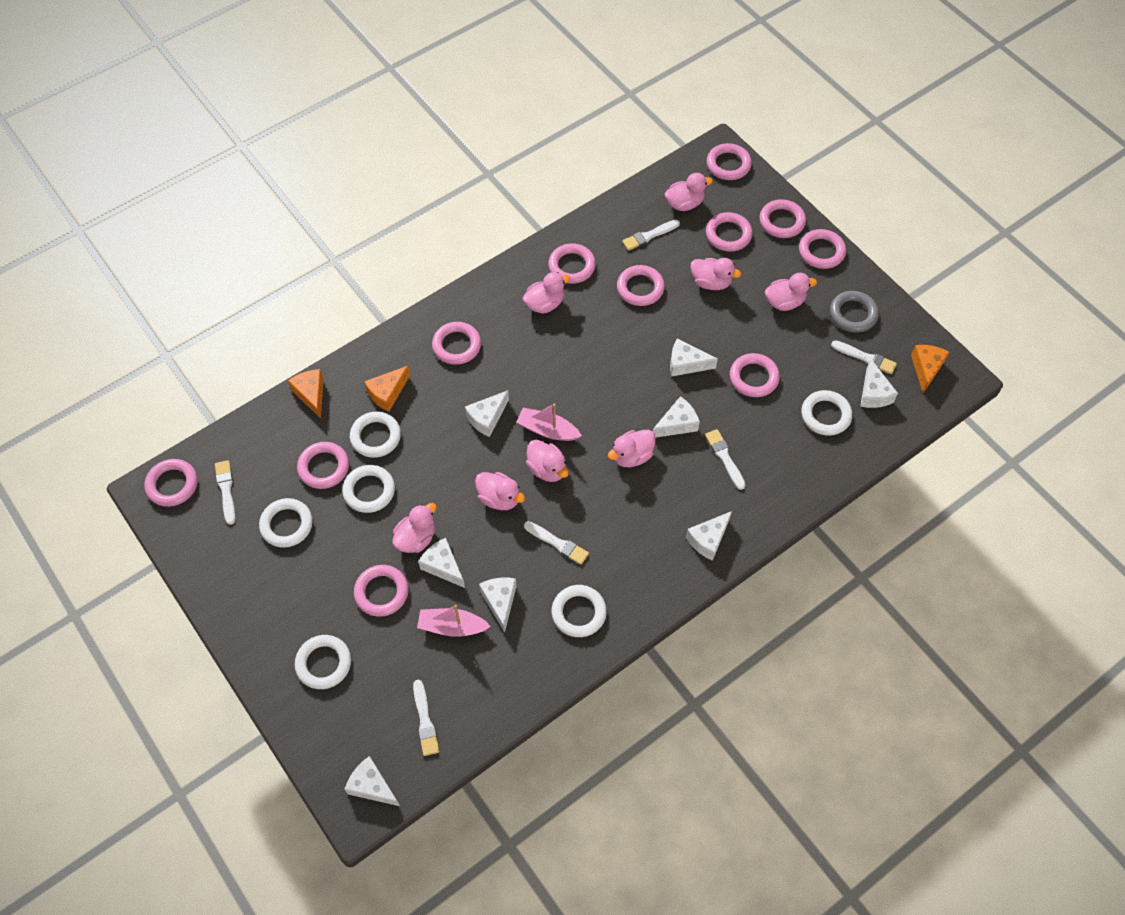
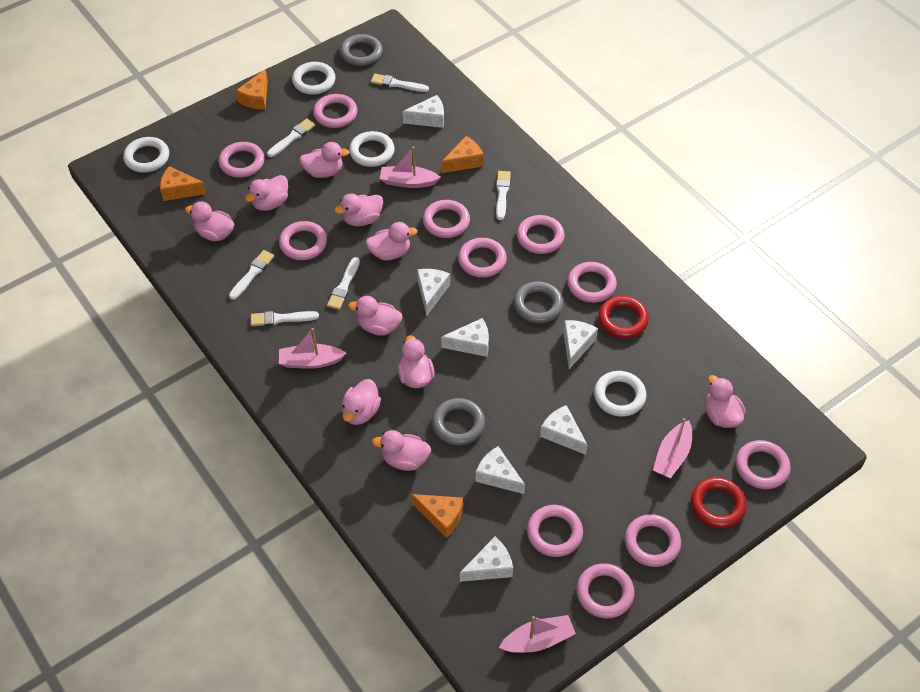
grey ring: 1 -> 3
orange cheese: 3 -> 4
pink boat: 2 -> 4
pink duck: 8 -> 10
red ring: 0 -> 2
white cheese: 8 -> 7
white ring: 6 -> 4

